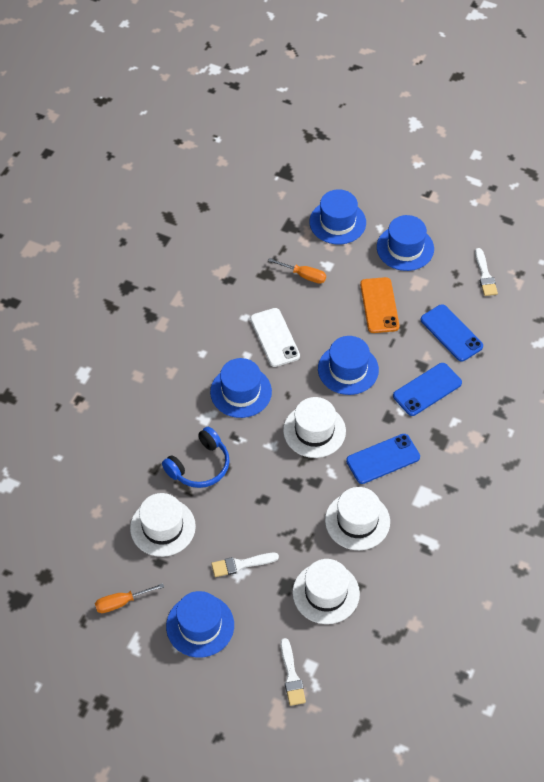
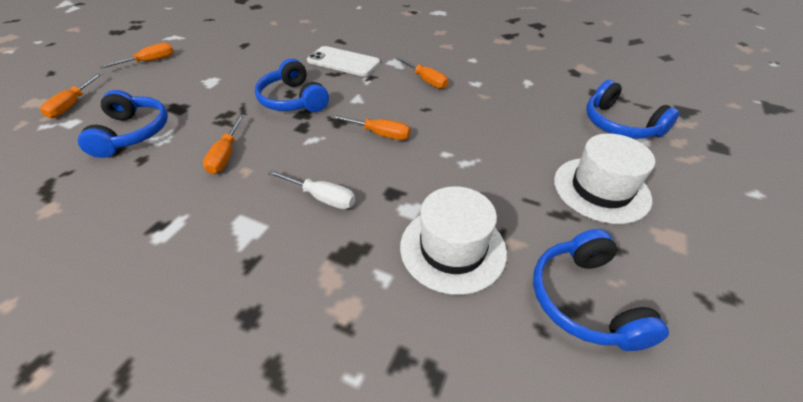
blue hat: 5 -> 0
blue headphones: 1 -> 4
blue phone: 3 -> 0
orange phone: 1 -> 0
orange screwdriver: 2 -> 5
white brush: 3 -> 0
white hat: 4 -> 2
white screwdriver: 0 -> 1

